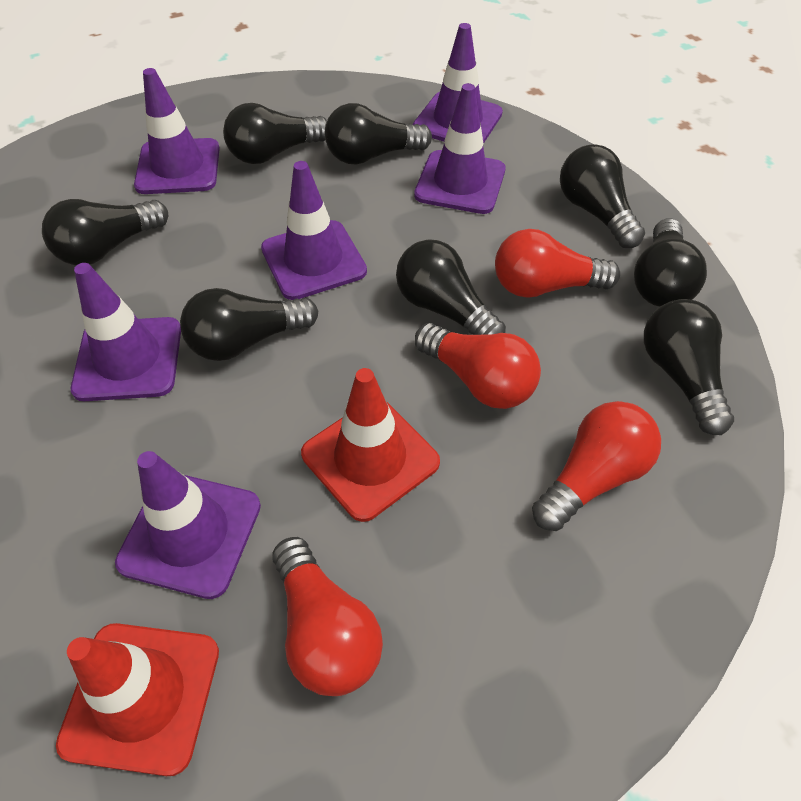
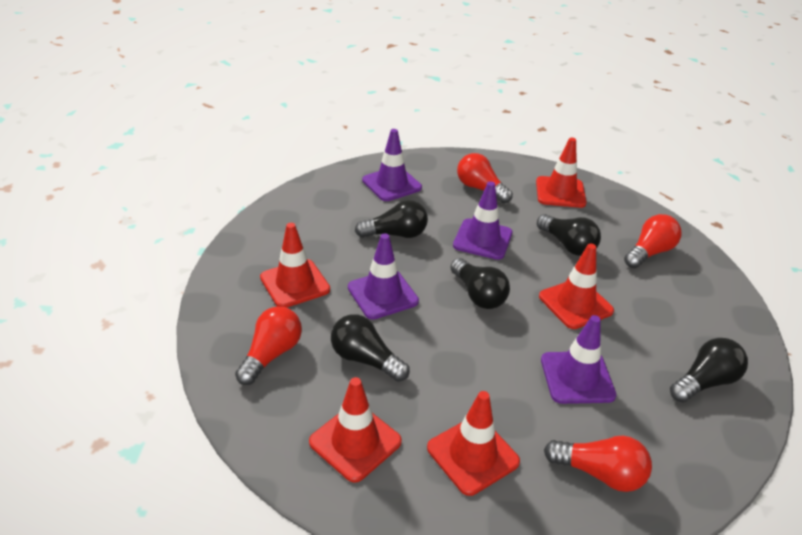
black light bulb: 8 -> 5
purple traffic cone: 6 -> 4
red traffic cone: 2 -> 5

